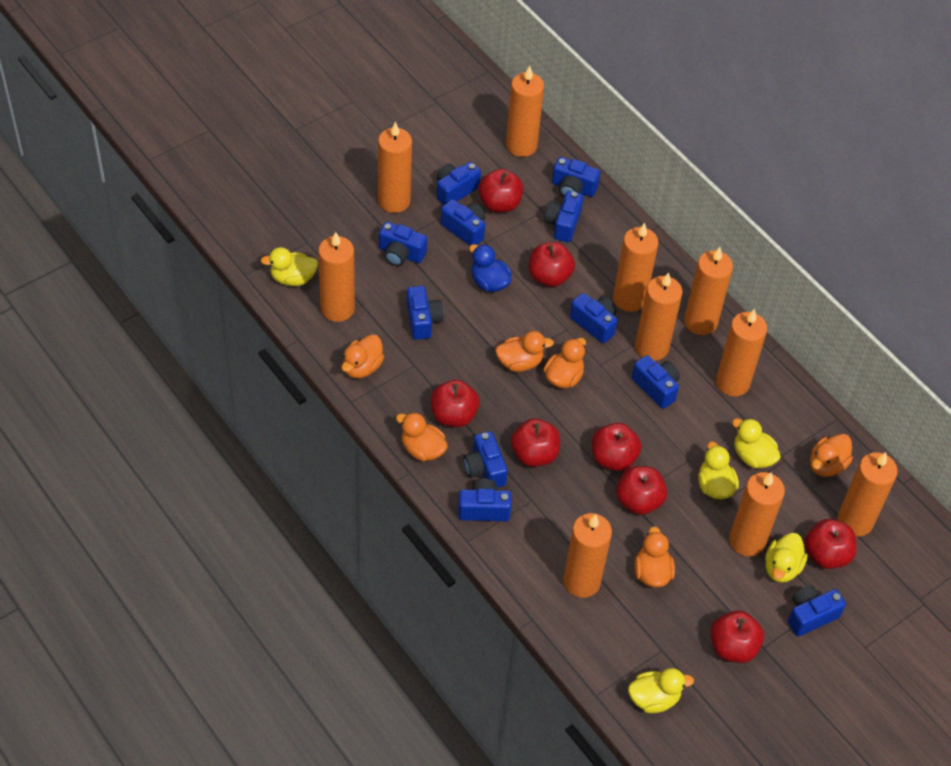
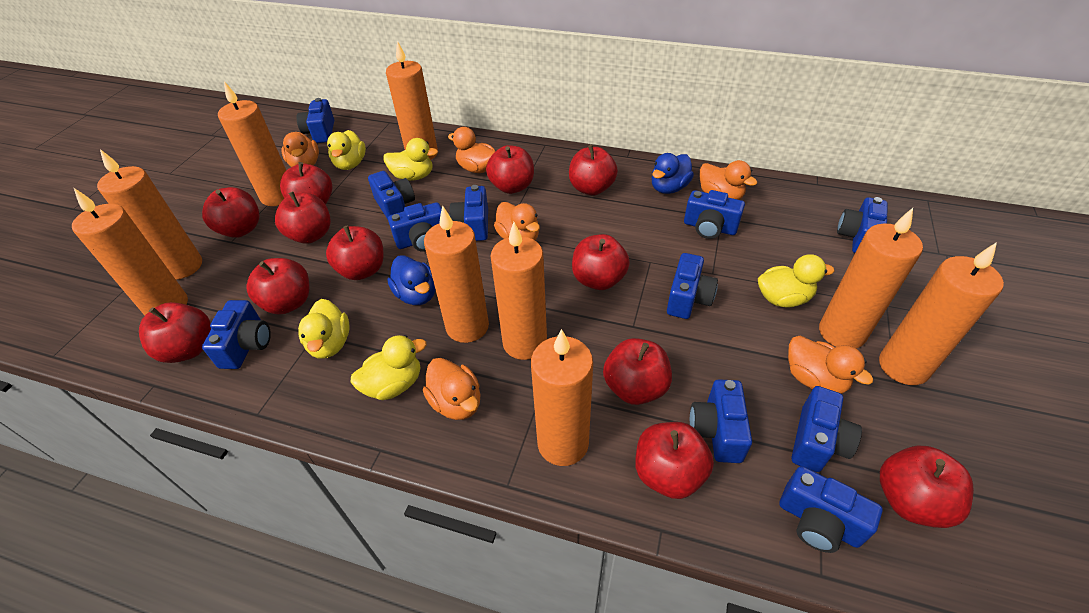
blue duck: 1 -> 2
orange candle: 10 -> 9
red apple: 8 -> 12

